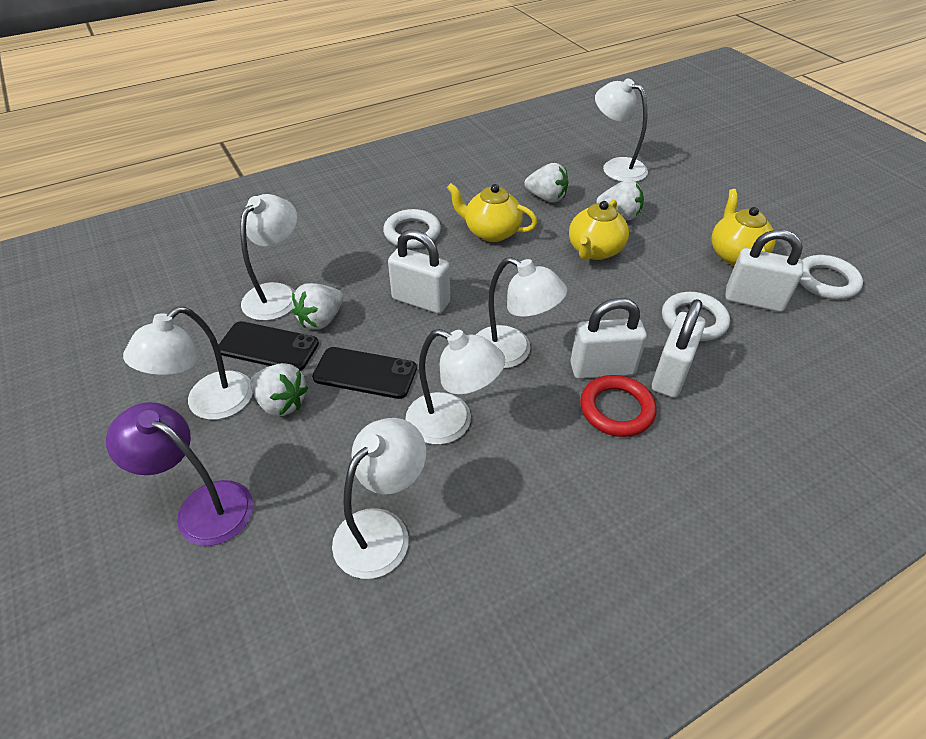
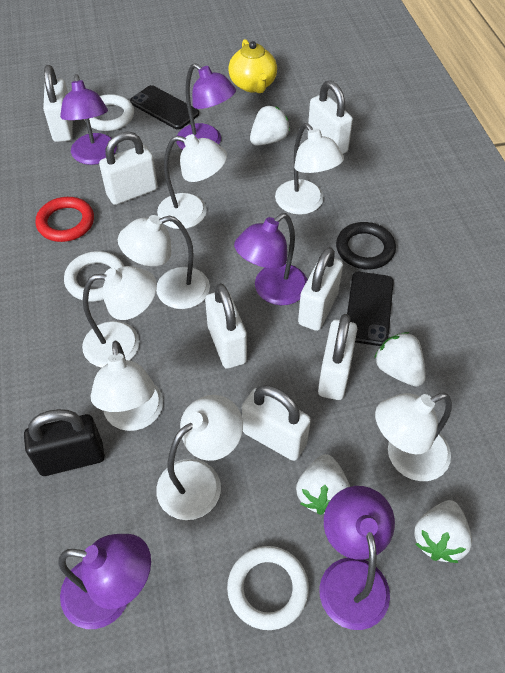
black padlock: 0 -> 1
black ring: 0 -> 1
purple lamp: 1 -> 5
white lamp: 6 -> 7
white padlock: 4 -> 7
yellow teapot: 3 -> 1

